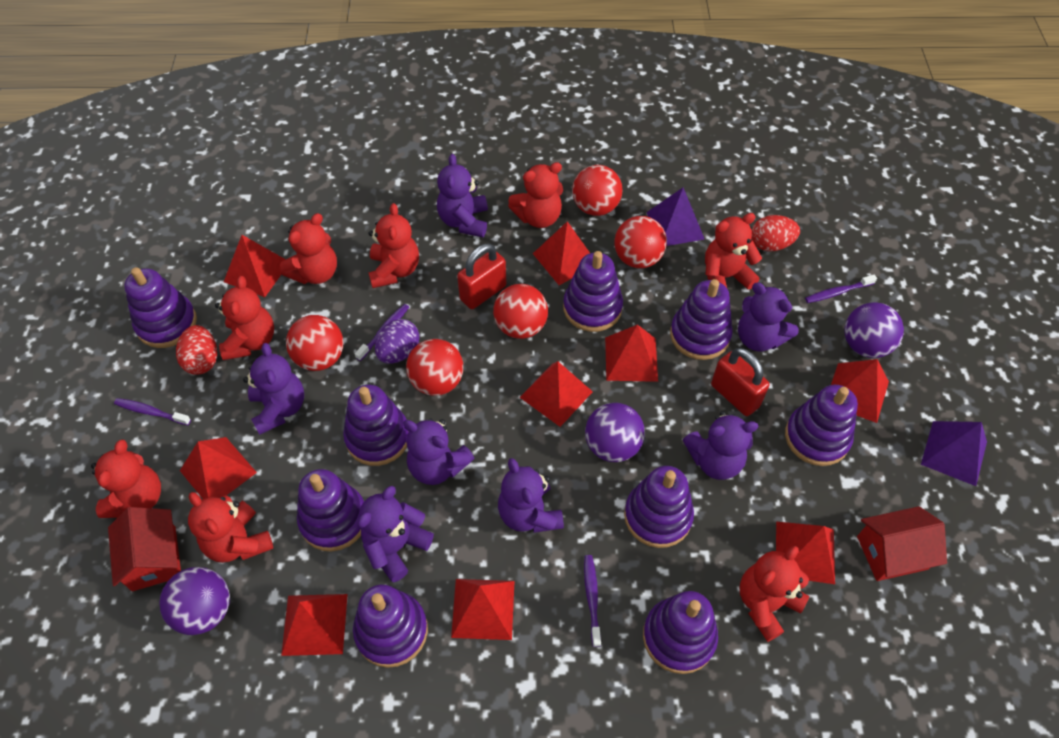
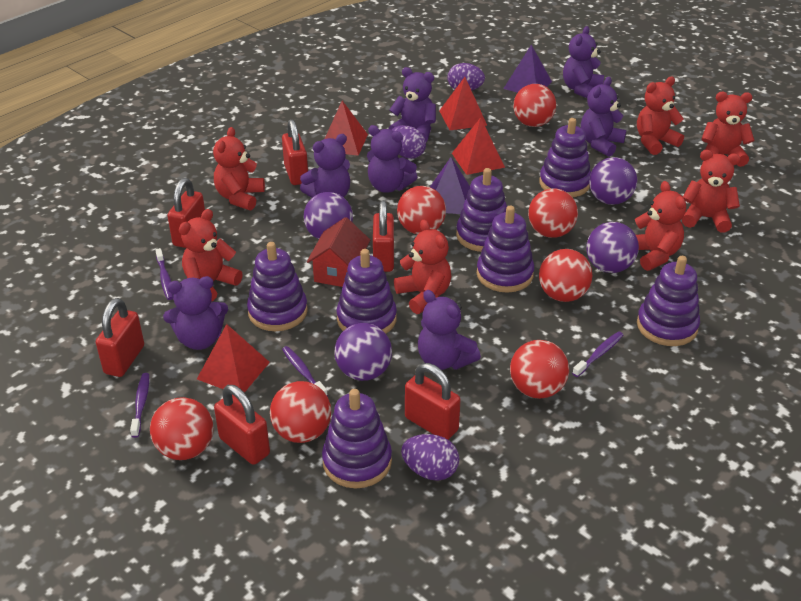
purple ball: 3 -> 4
purple egg: 1 -> 3
purple stacking toy: 9 -> 7
red ball: 5 -> 7
red egg: 2 -> 0
red house: 2 -> 1
red padlock: 2 -> 6
red pyramid: 9 -> 4
red teddy bear: 8 -> 7

